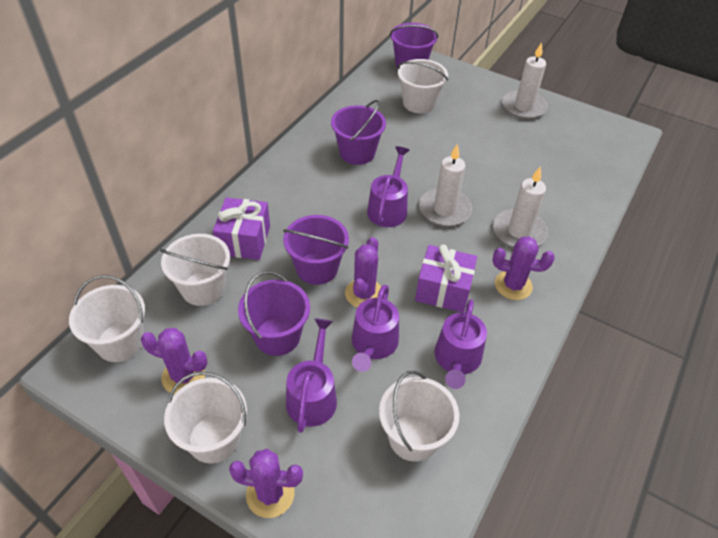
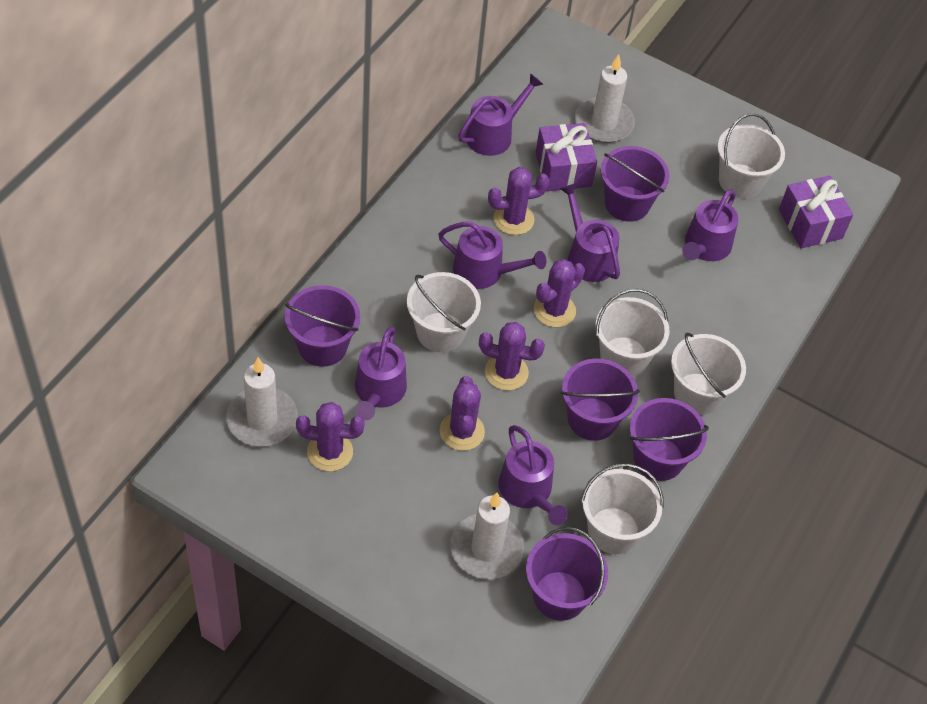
purple bucket: 4 -> 5
purple cactus: 4 -> 5
purple watering can: 4 -> 6

